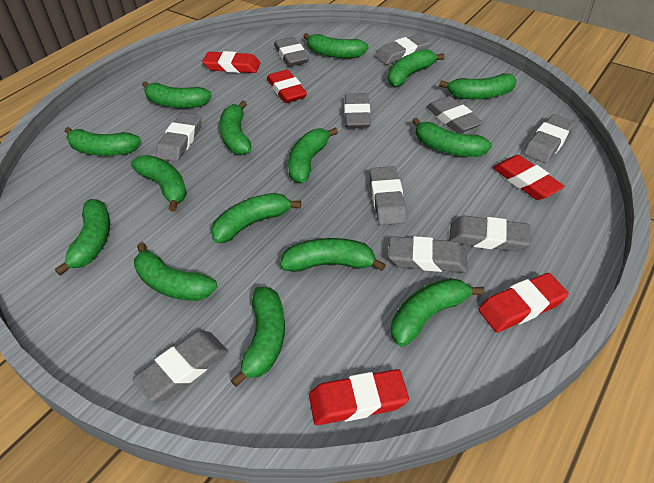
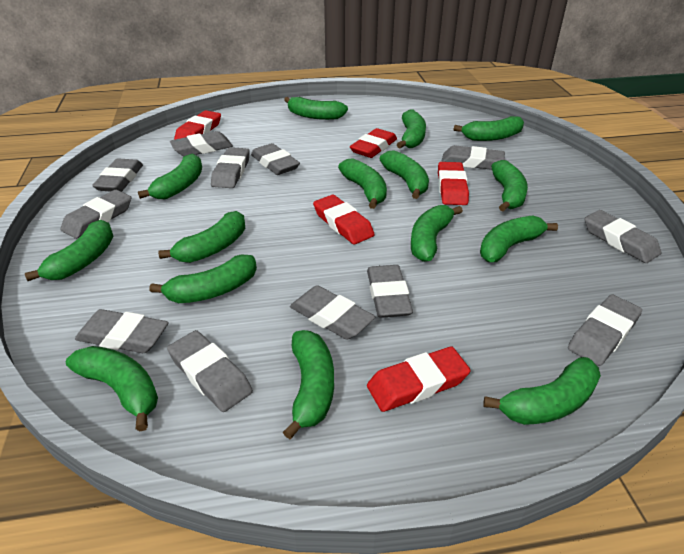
grey eraser: 10 -> 12

